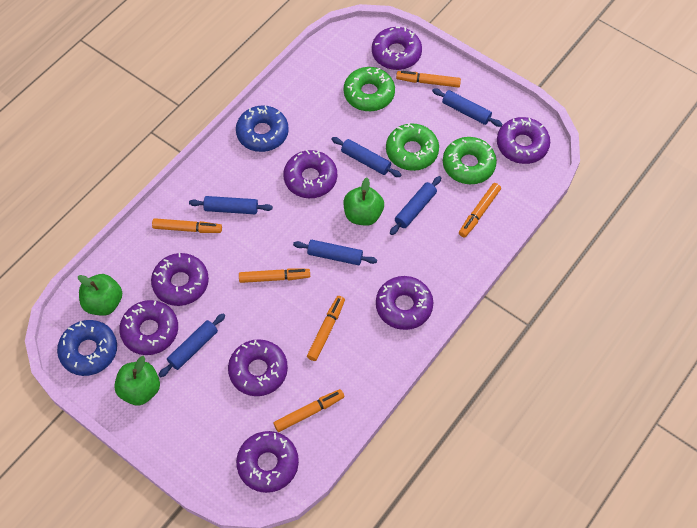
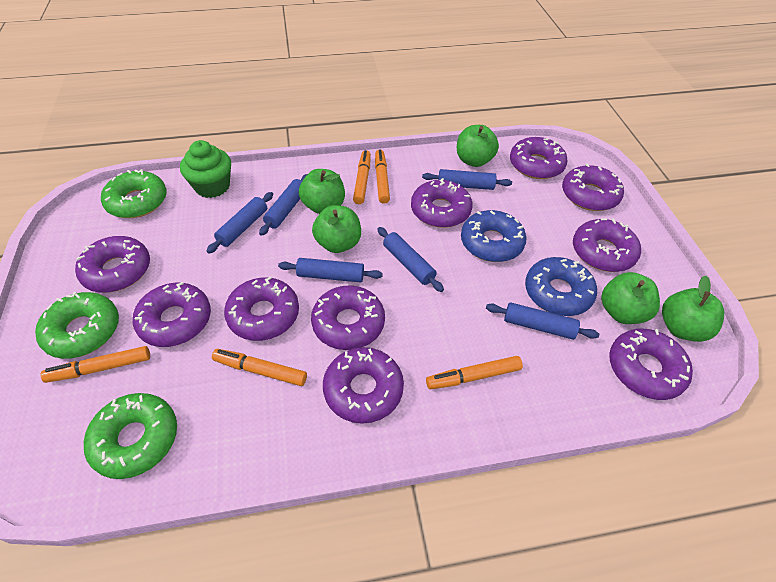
green apple: 3 -> 5
green cupcake: 0 -> 1
orange marker: 6 -> 5
purple donut: 8 -> 10

